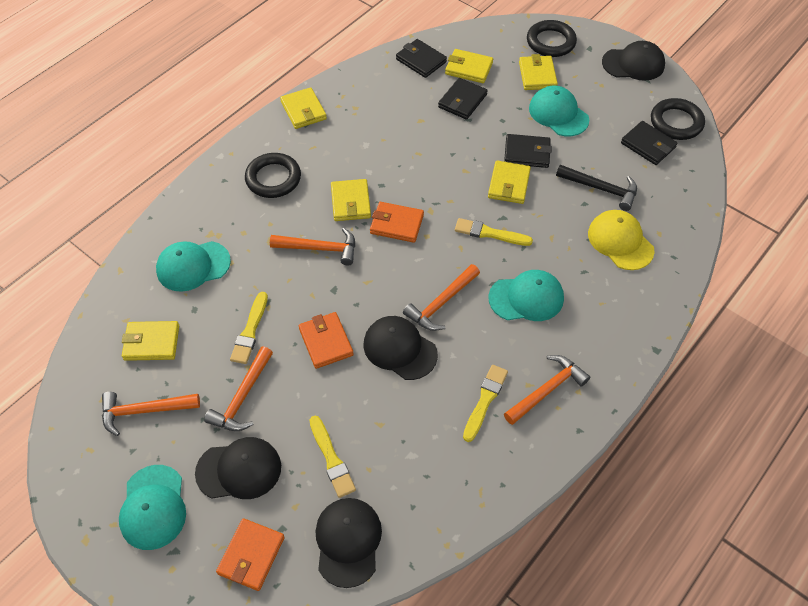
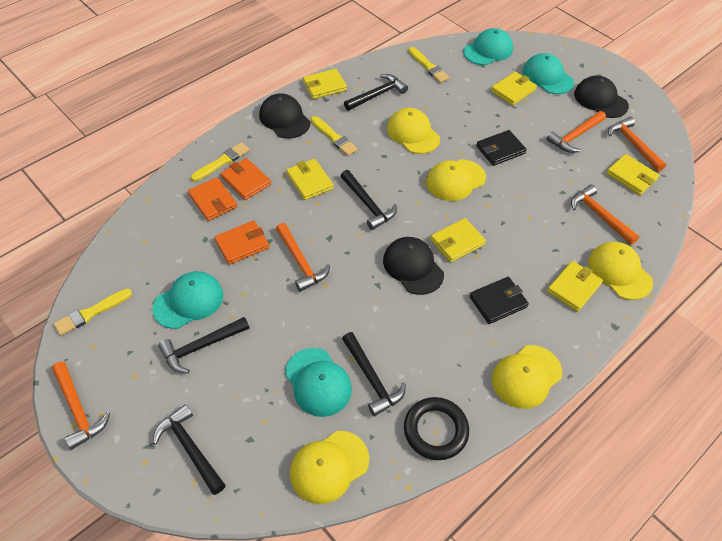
black cap: 4 -> 3
black hammer: 1 -> 5
black ring: 3 -> 1
black wallet: 4 -> 2
yellow cap: 1 -> 5

